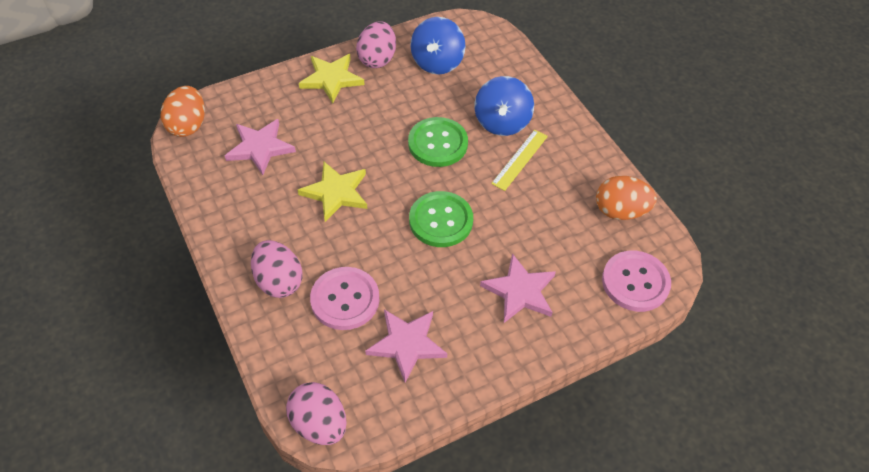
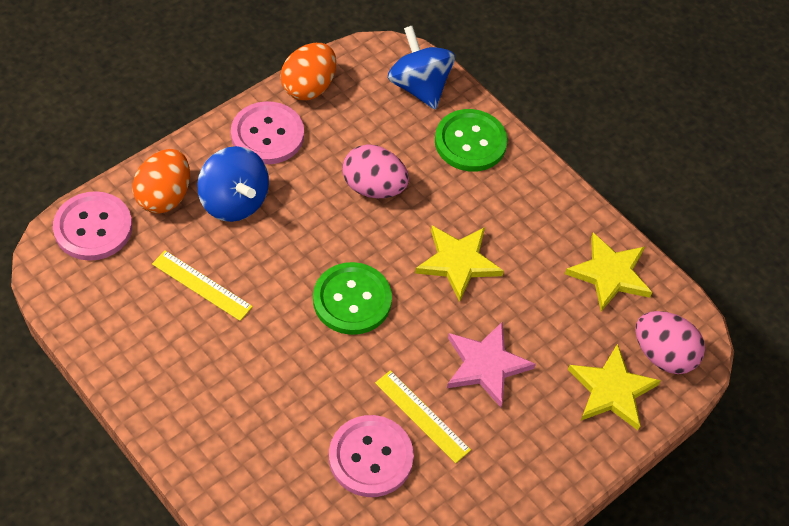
pink button: 2 -> 3
pink egg: 3 -> 2
pink star: 3 -> 1
yellow ruler: 1 -> 2
yellow star: 2 -> 3

